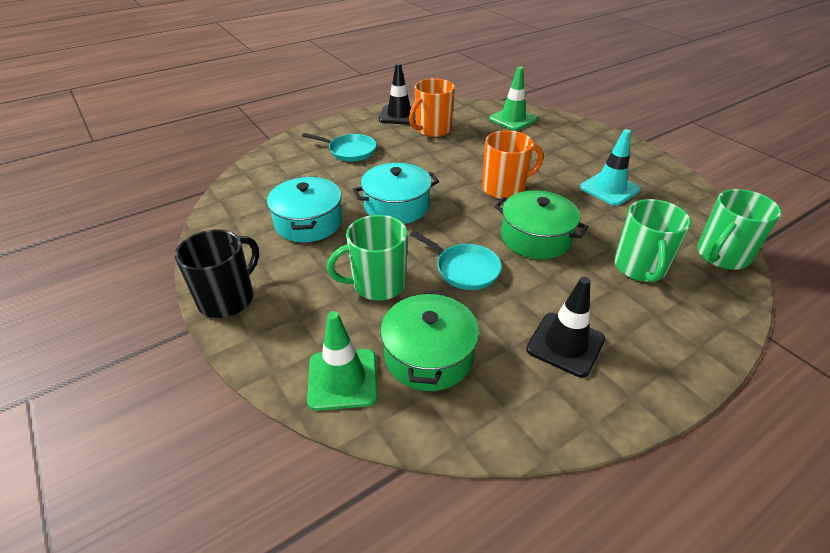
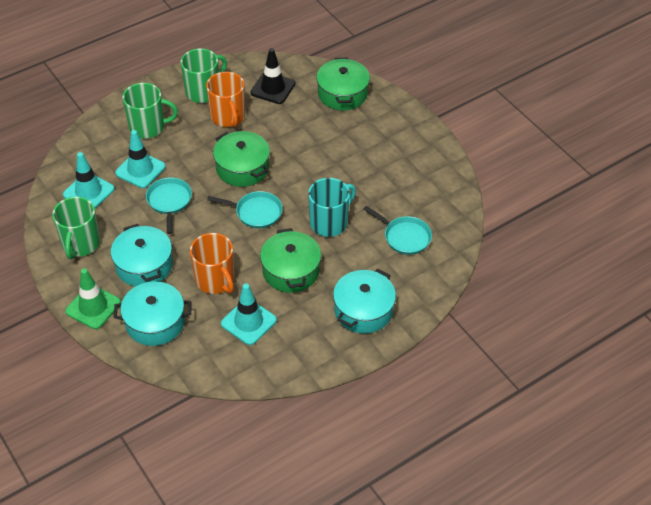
black mug: 1 -> 0
black traffic cone: 2 -> 1
green pot: 2 -> 3
green traffic cone: 2 -> 1
turquoise mug: 0 -> 1
turquoise pan: 2 -> 3
turquoise pot: 2 -> 3
turquoise traffic cone: 1 -> 3

